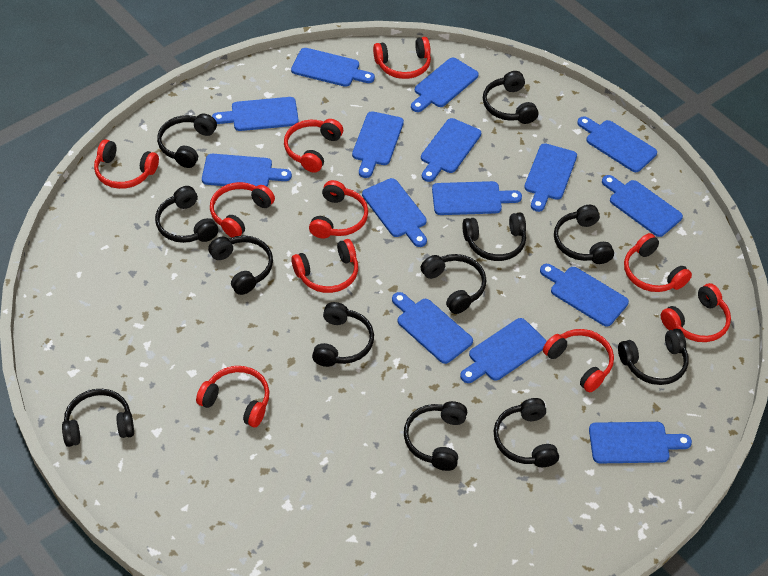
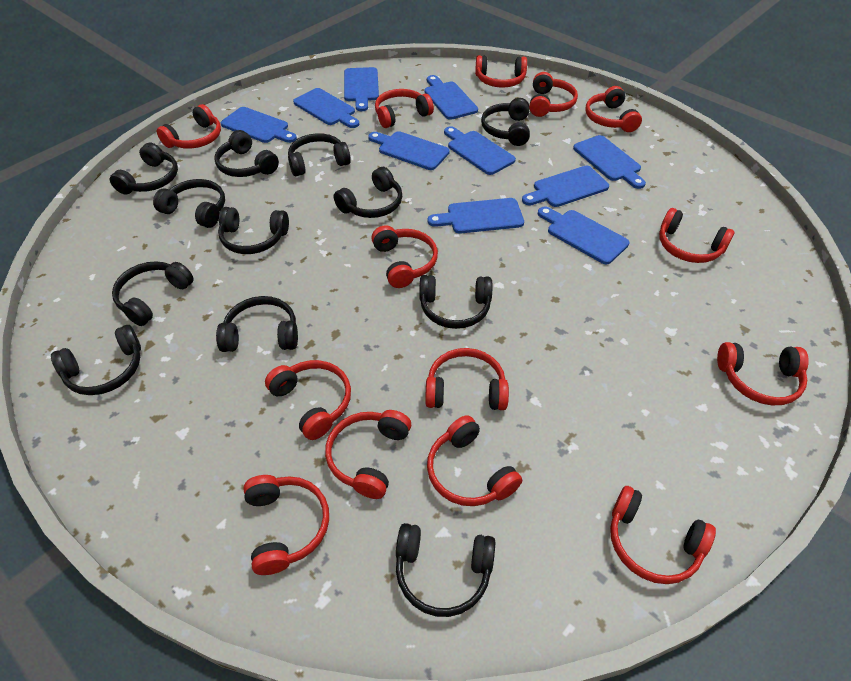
blue cutting board: 15 -> 10
red headphones: 10 -> 14

